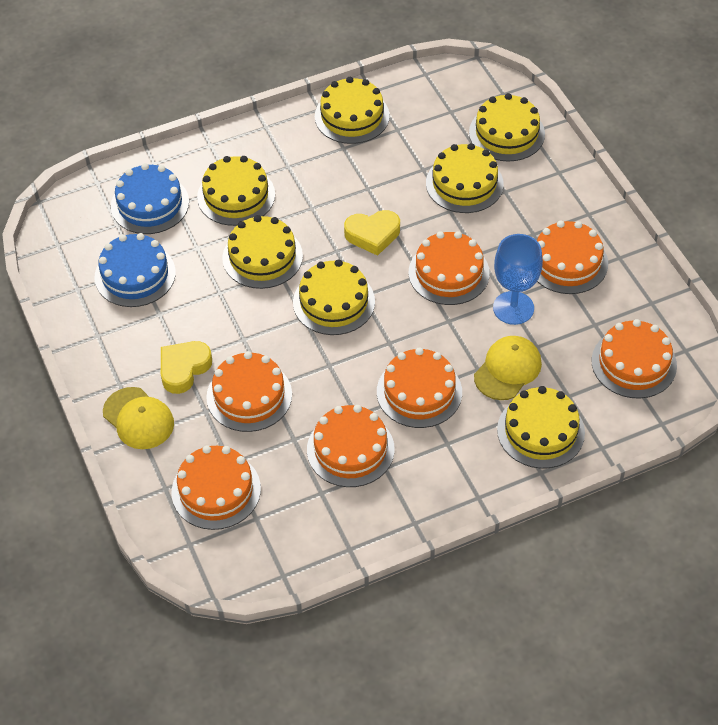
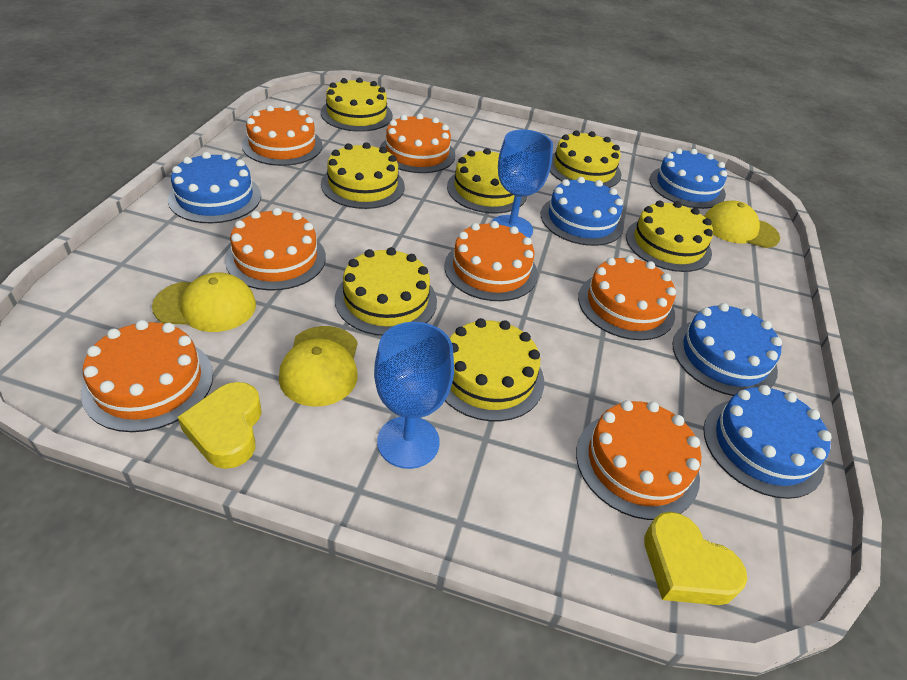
blue cake: 2 -> 5
blue goblet: 1 -> 2
yellow cap: 2 -> 3

